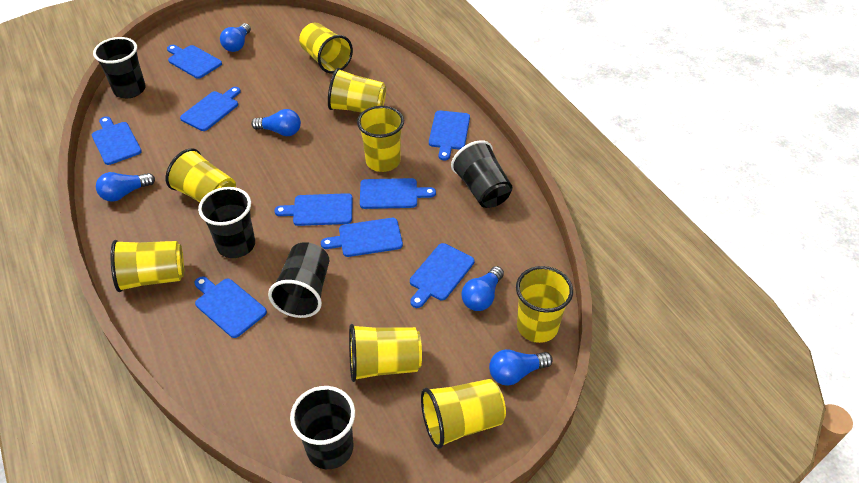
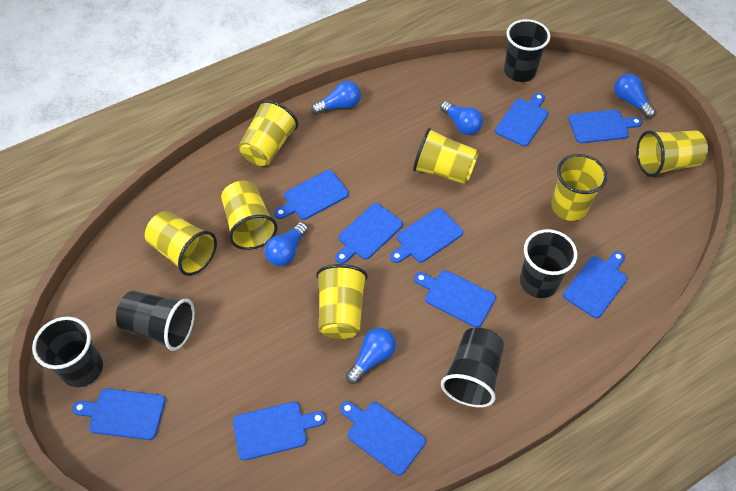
blue cutting board: 9 -> 10
yellow cup: 8 -> 7

